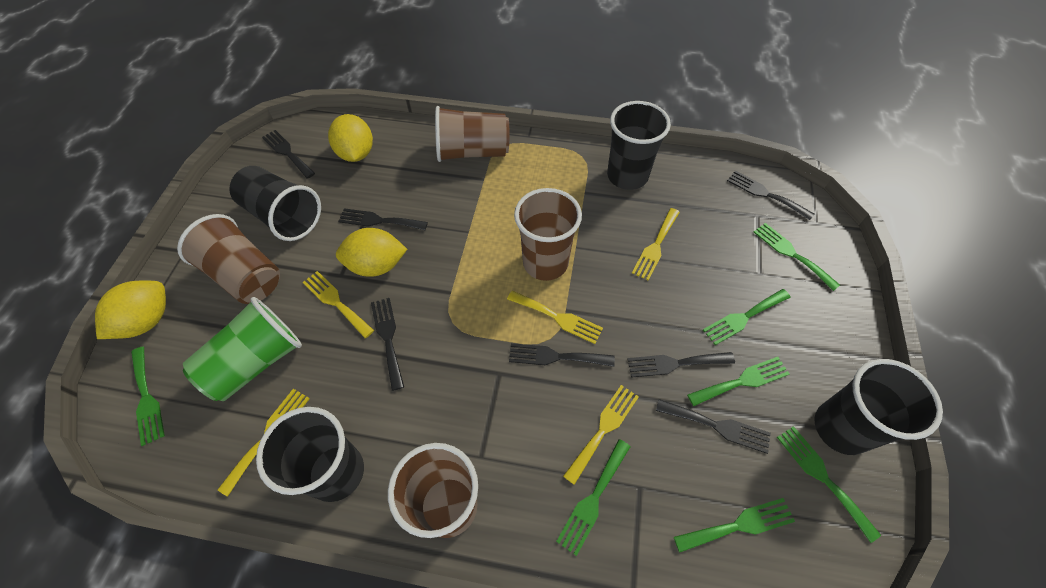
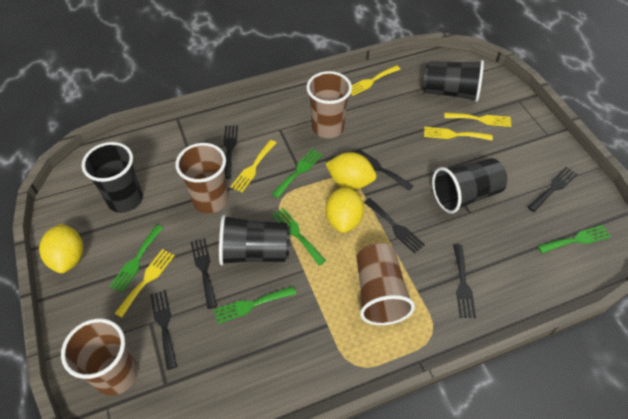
green cup: 1 -> 0
green fork: 7 -> 5

